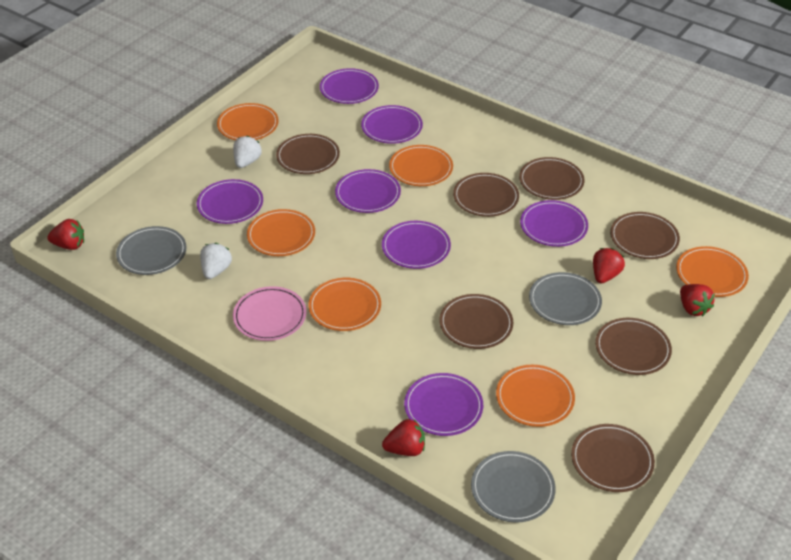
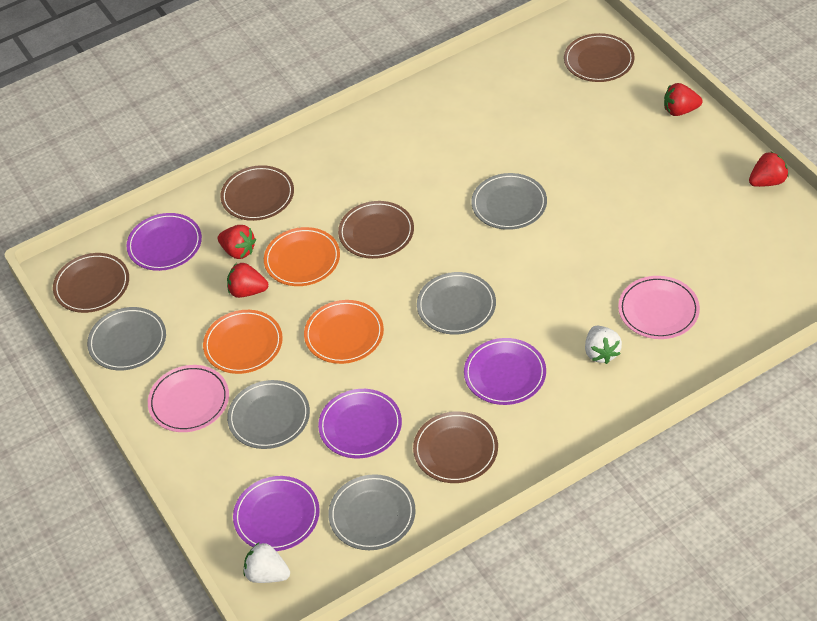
brown plate: 7 -> 5
grey plate: 3 -> 5
orange plate: 6 -> 3
pink plate: 1 -> 2
purple plate: 7 -> 4

